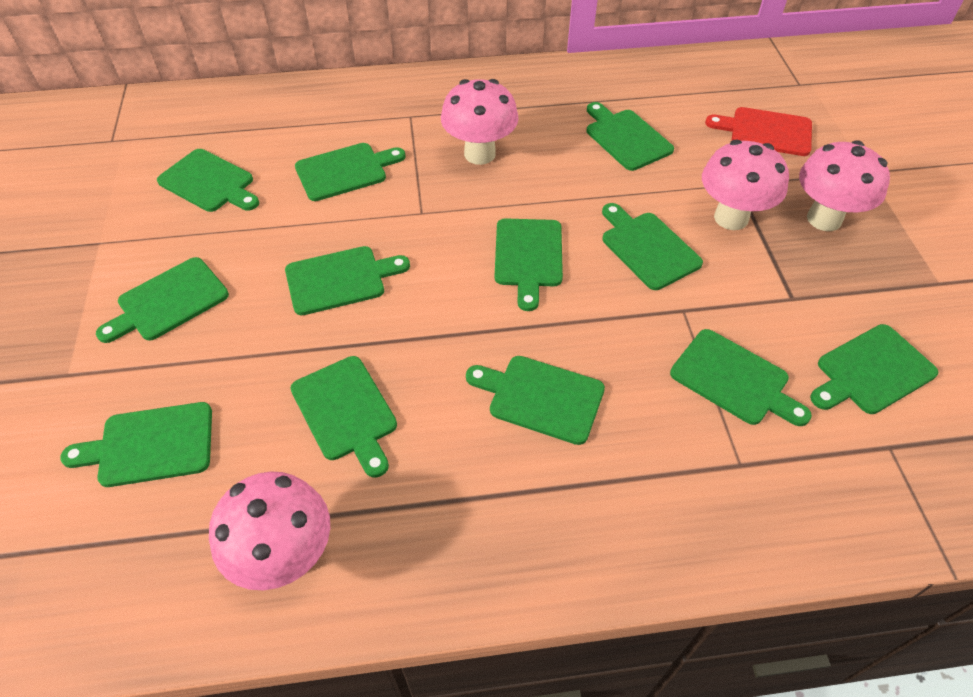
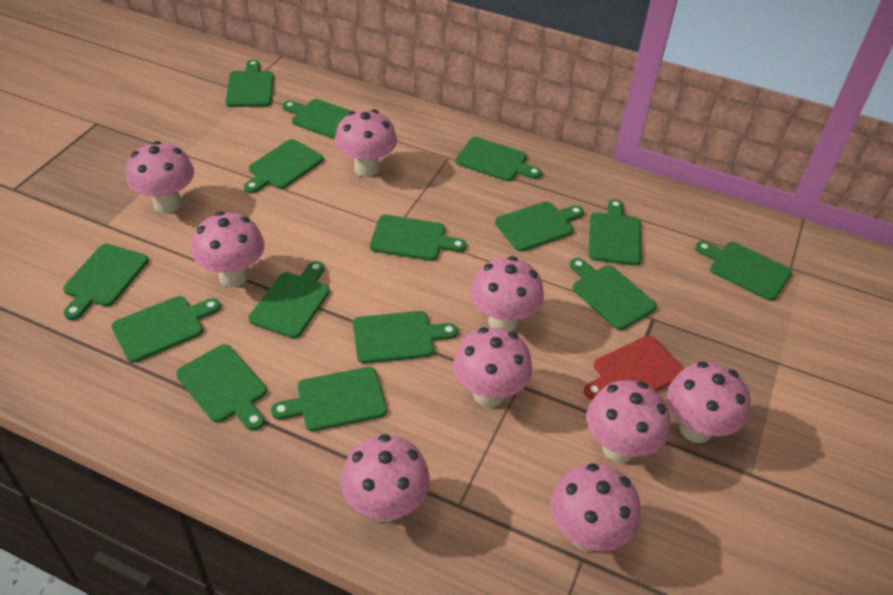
green cutting board: 12 -> 15
pink mushroom: 4 -> 9

